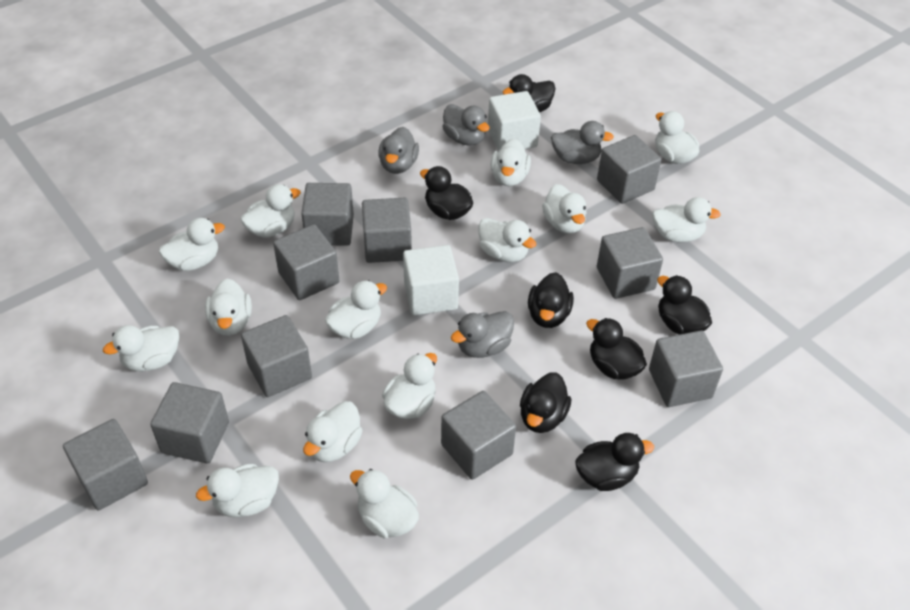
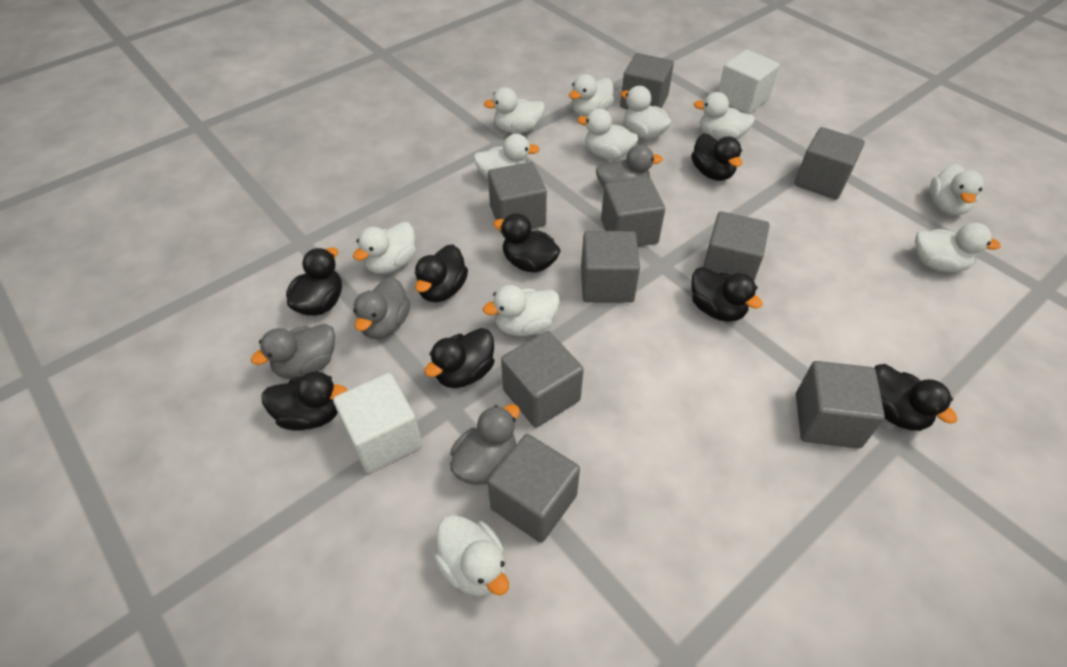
black duck: 7 -> 8
grey cube: 10 -> 9
white duck: 14 -> 11

